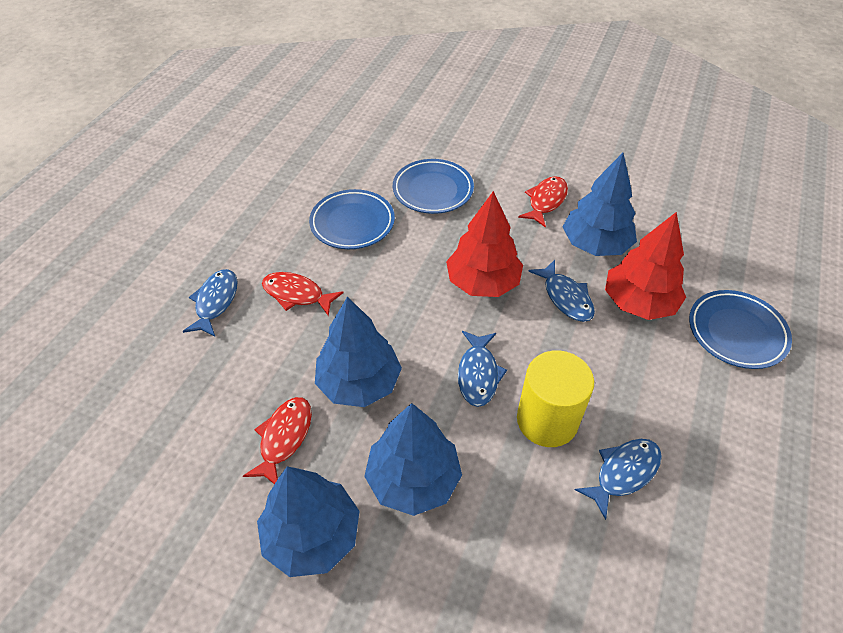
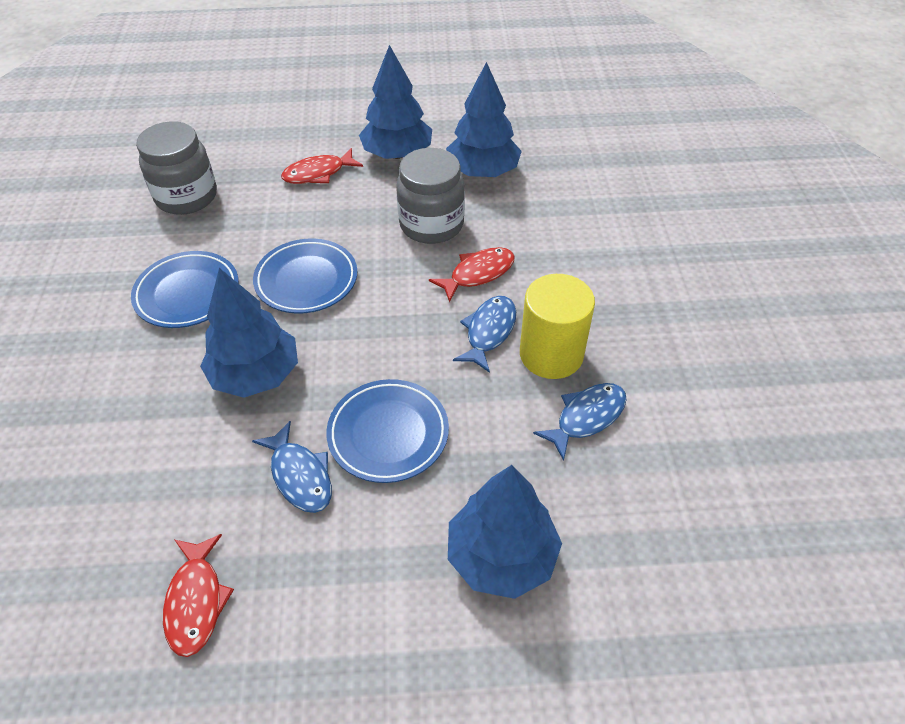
blue fish: 4 -> 3
grey jar: 0 -> 2
red tree: 2 -> 0

